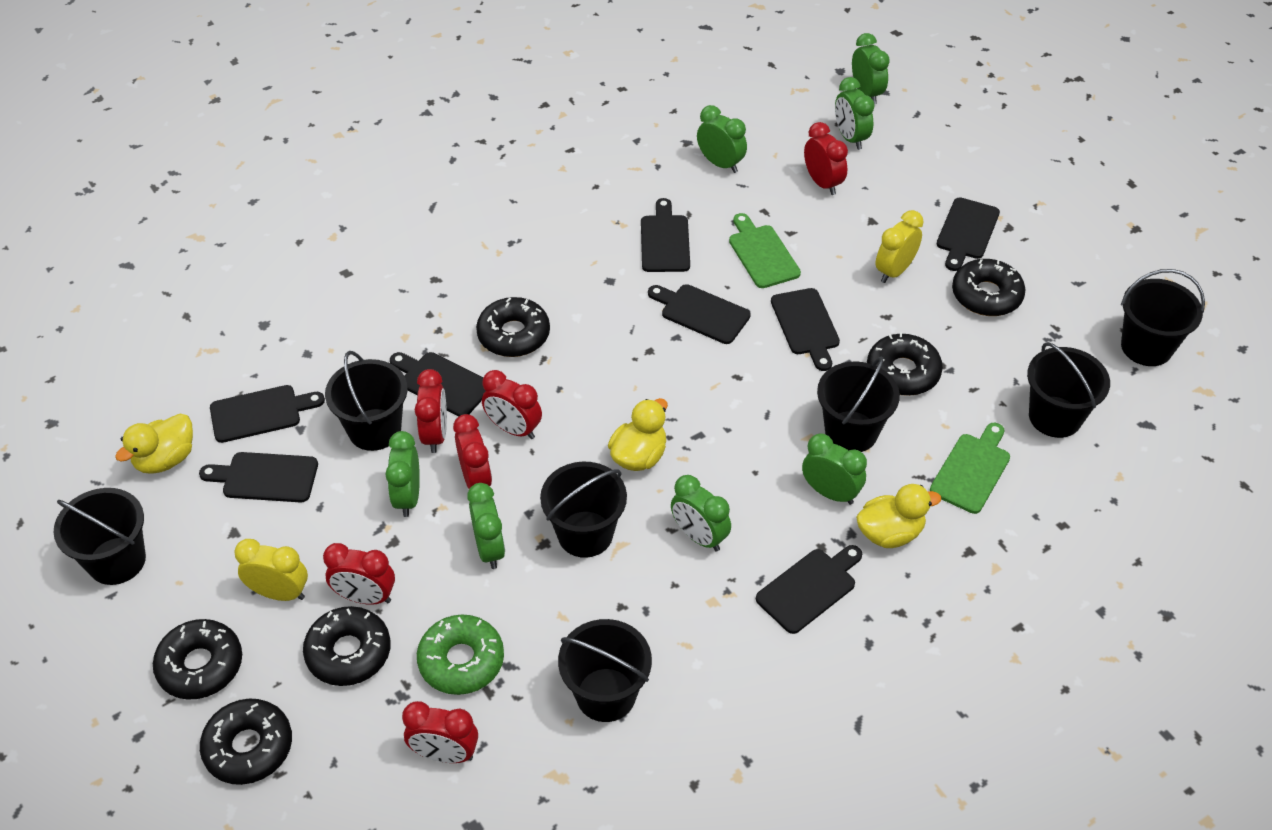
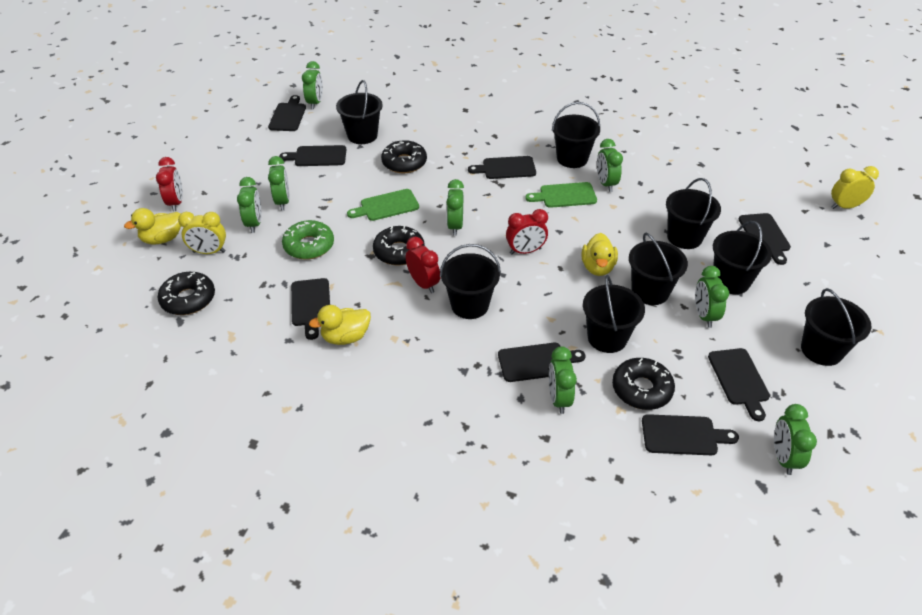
black bucket: 7 -> 8
black donut: 6 -> 4
green clock: 7 -> 8
red clock: 6 -> 3

